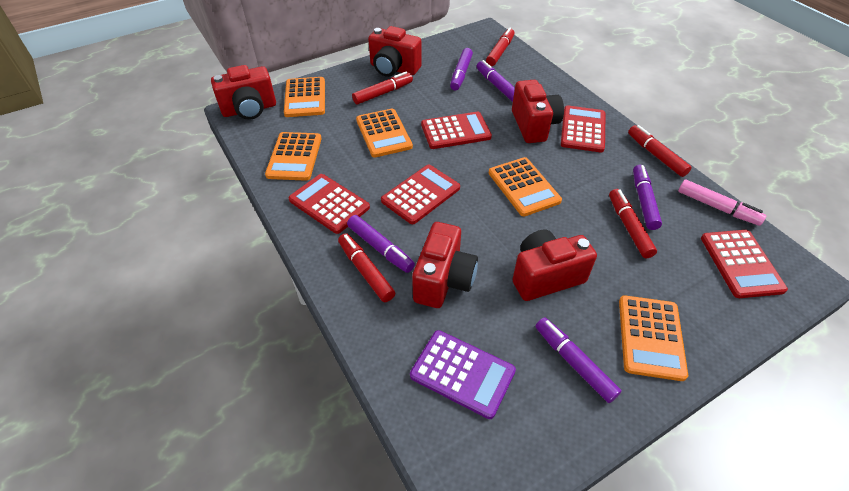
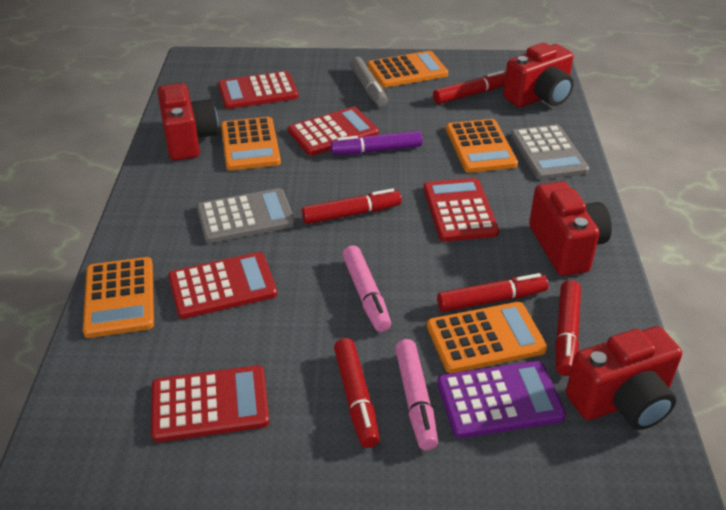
grey calculator: 0 -> 2
grey marker: 0 -> 1
pink marker: 1 -> 2
purple marker: 5 -> 1
red camera: 5 -> 4

